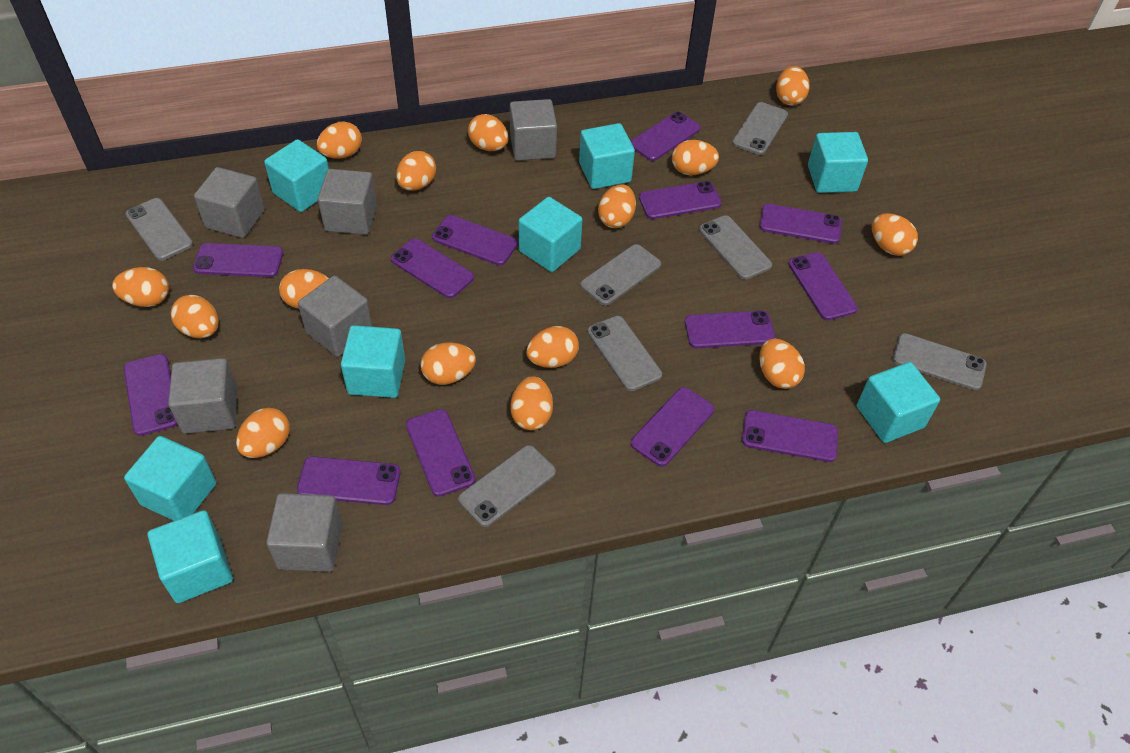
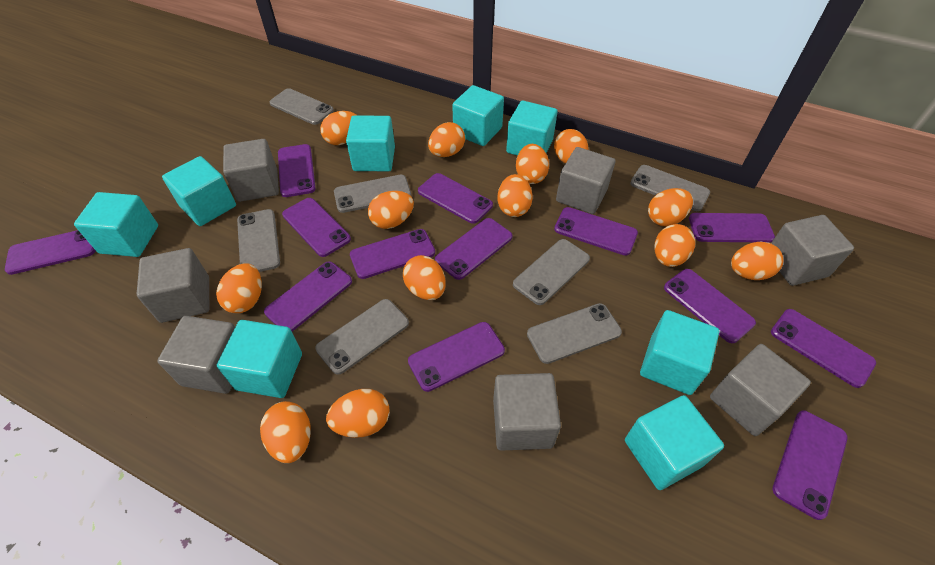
grey cube: 6 -> 7
orange egg: 15 -> 13

